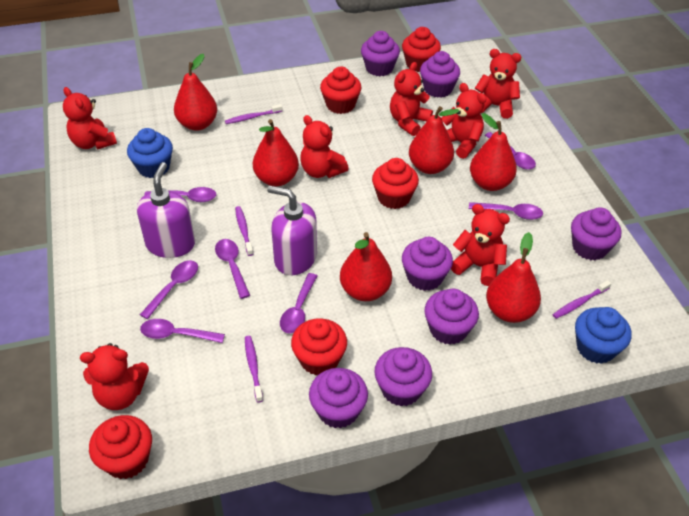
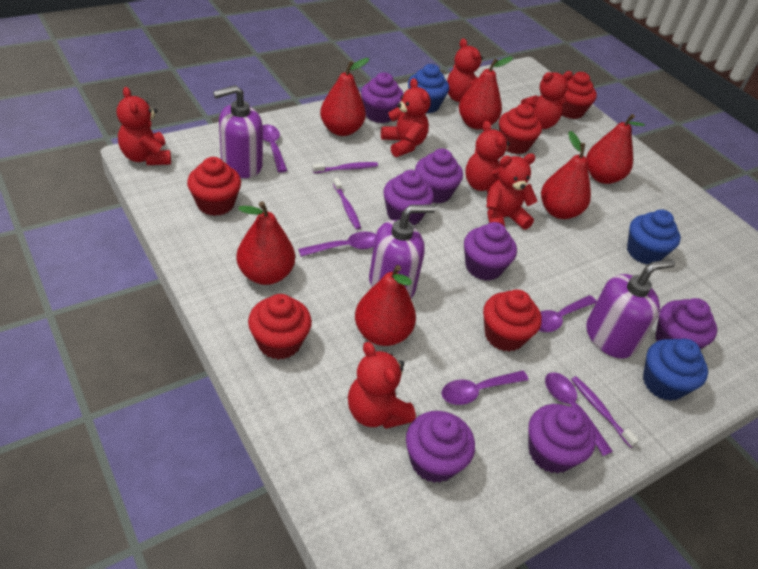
blue cupcake: 2 -> 3
purple soap dispenser: 2 -> 3
purple spoon: 7 -> 5
purple toothbrush: 4 -> 3

